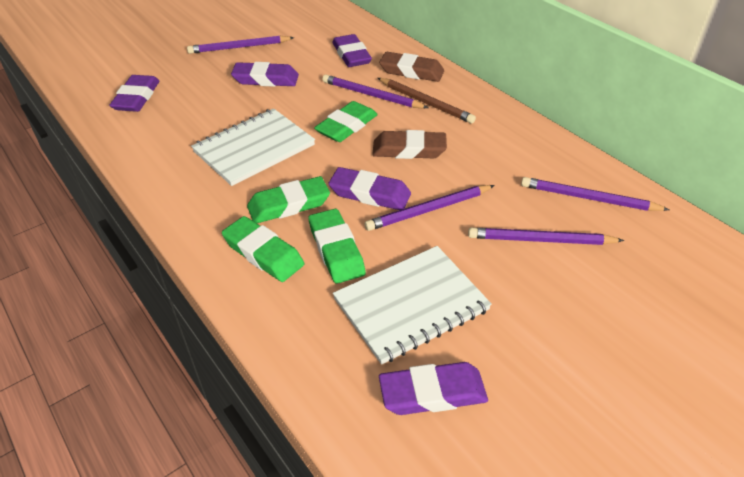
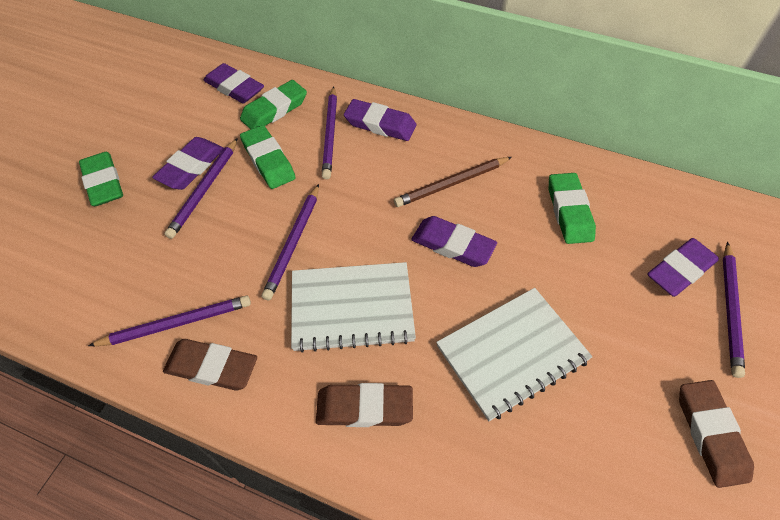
brown eraser: 2 -> 3

